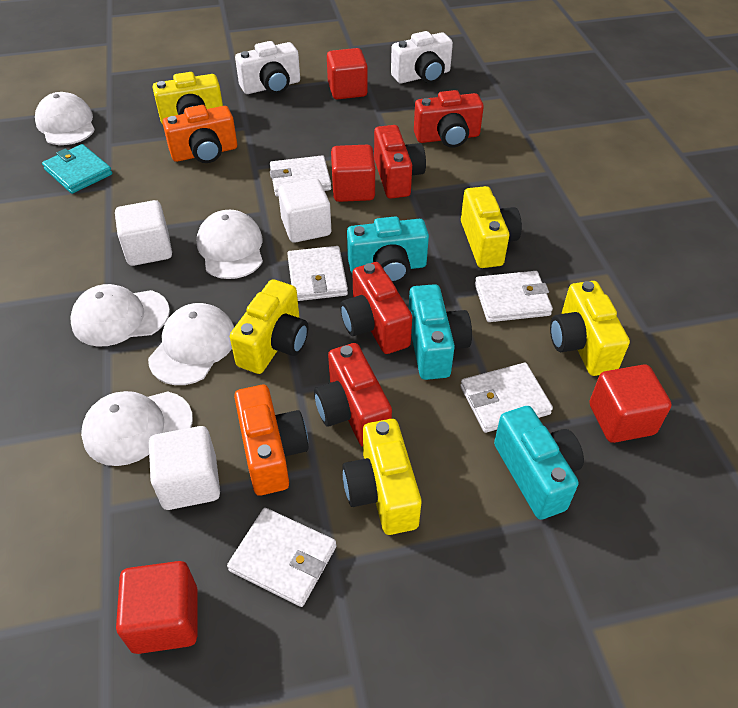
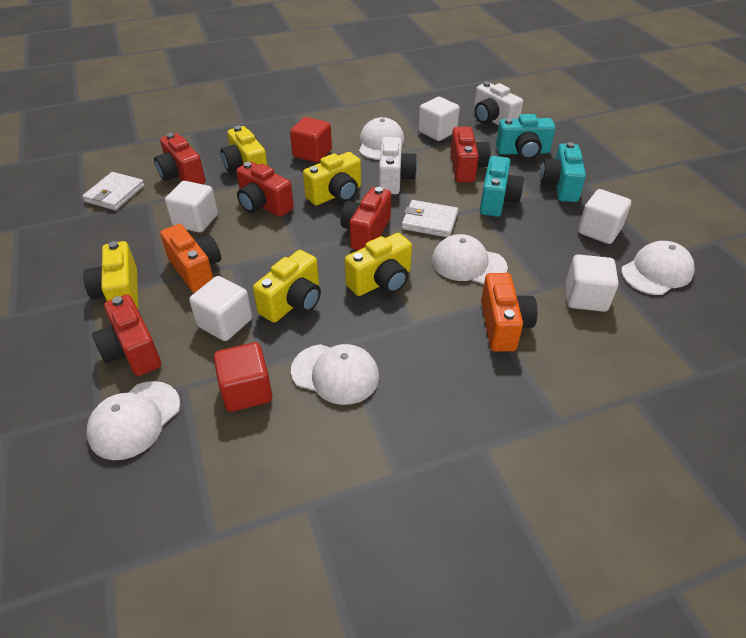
red camera: 4 -> 5
red cube: 4 -> 2
turquoise wallet: 1 -> 0
white cube: 3 -> 5
white wallet: 5 -> 2

